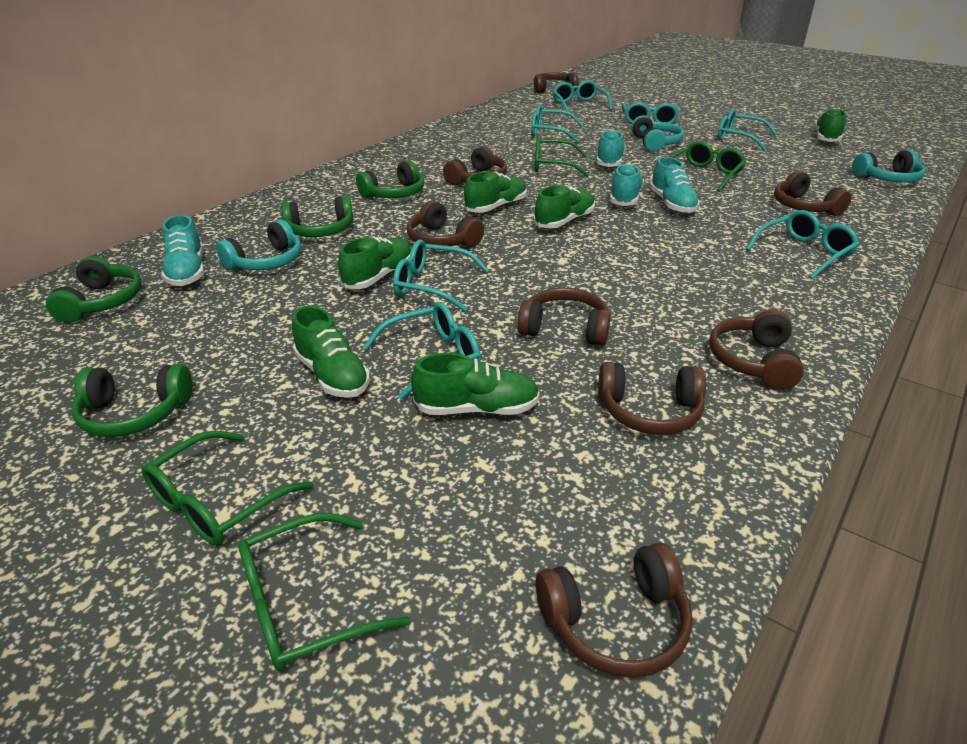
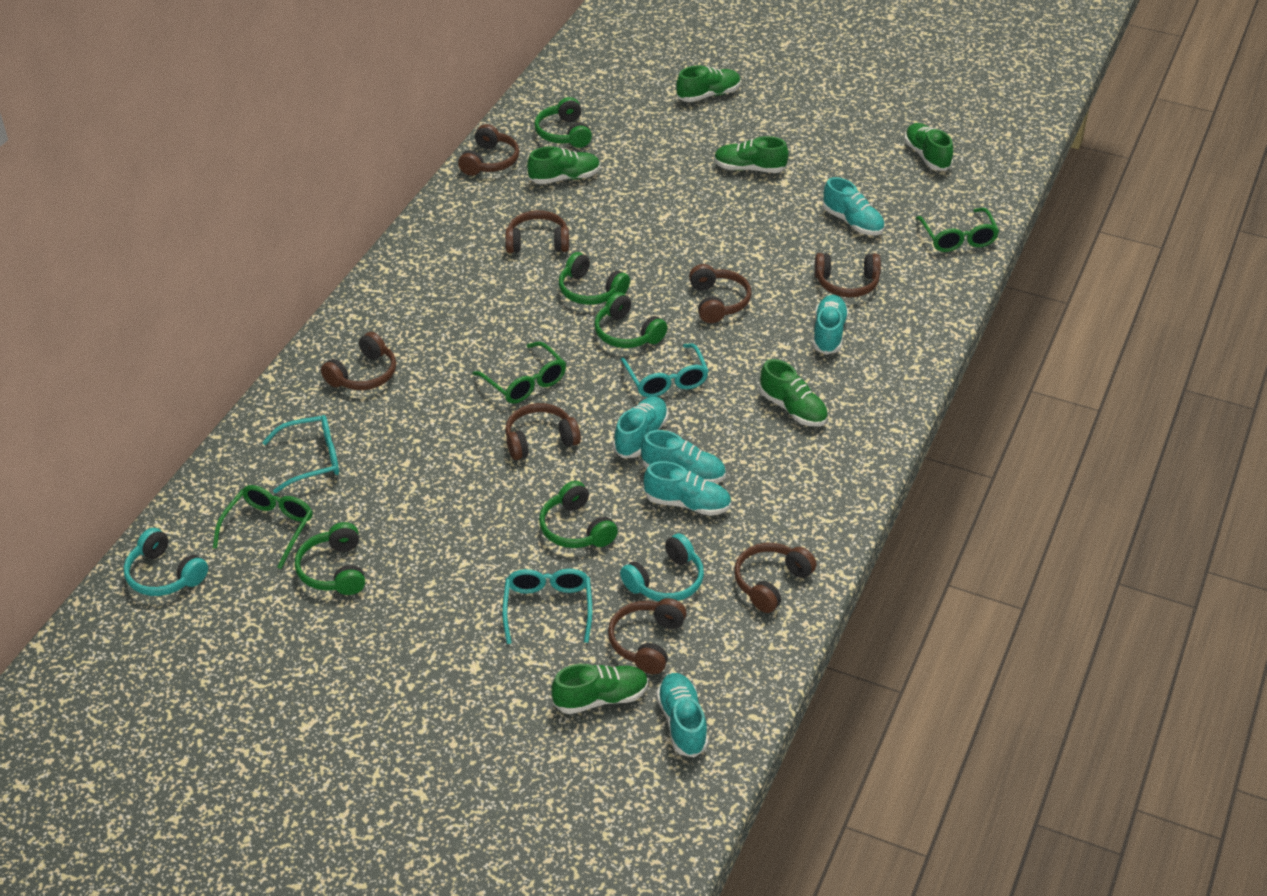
green glasses: 4 -> 3
green headphones: 4 -> 5
turquoise glasses: 7 -> 3
turquoise headphones: 3 -> 2
turquoise shoe: 4 -> 6

